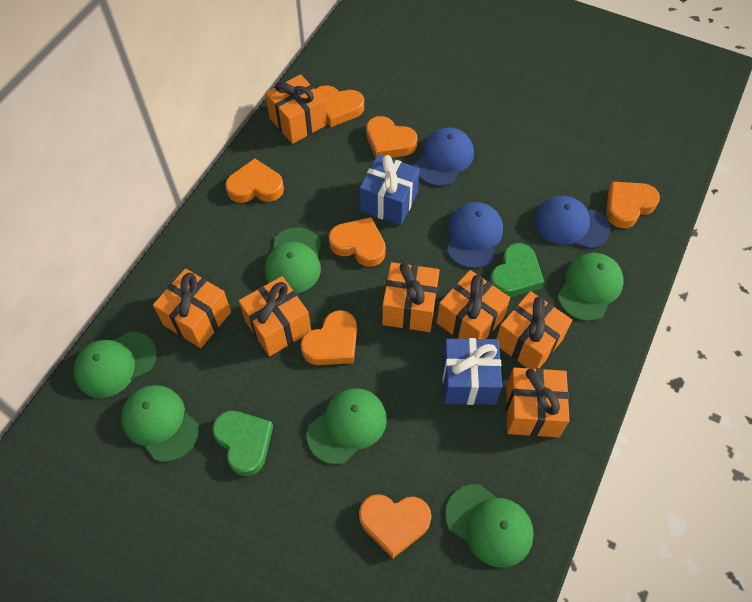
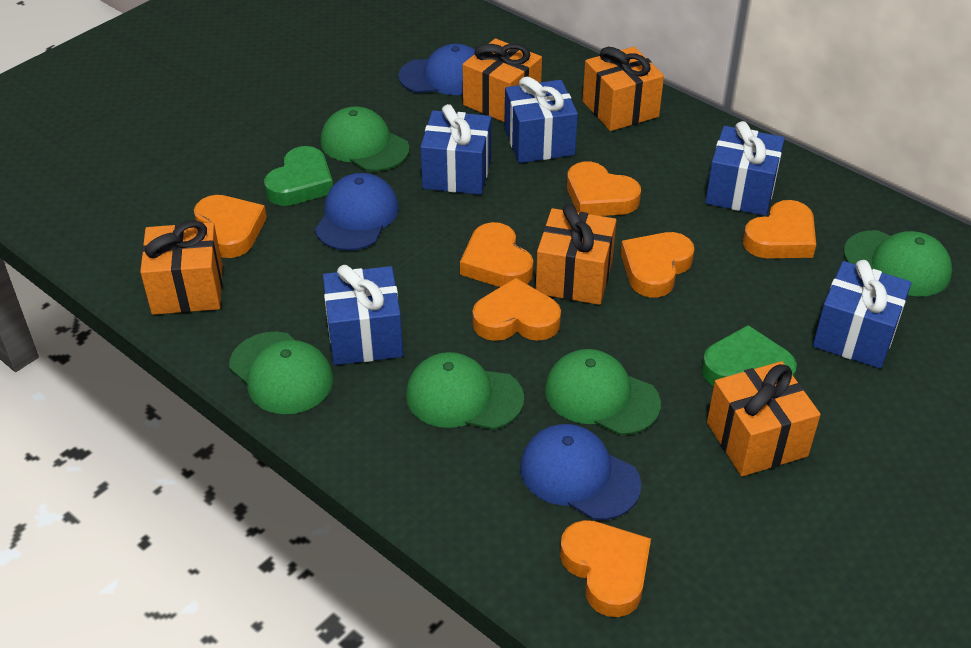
blue gift: 2 -> 5
green cap: 6 -> 5
orange gift: 7 -> 5

